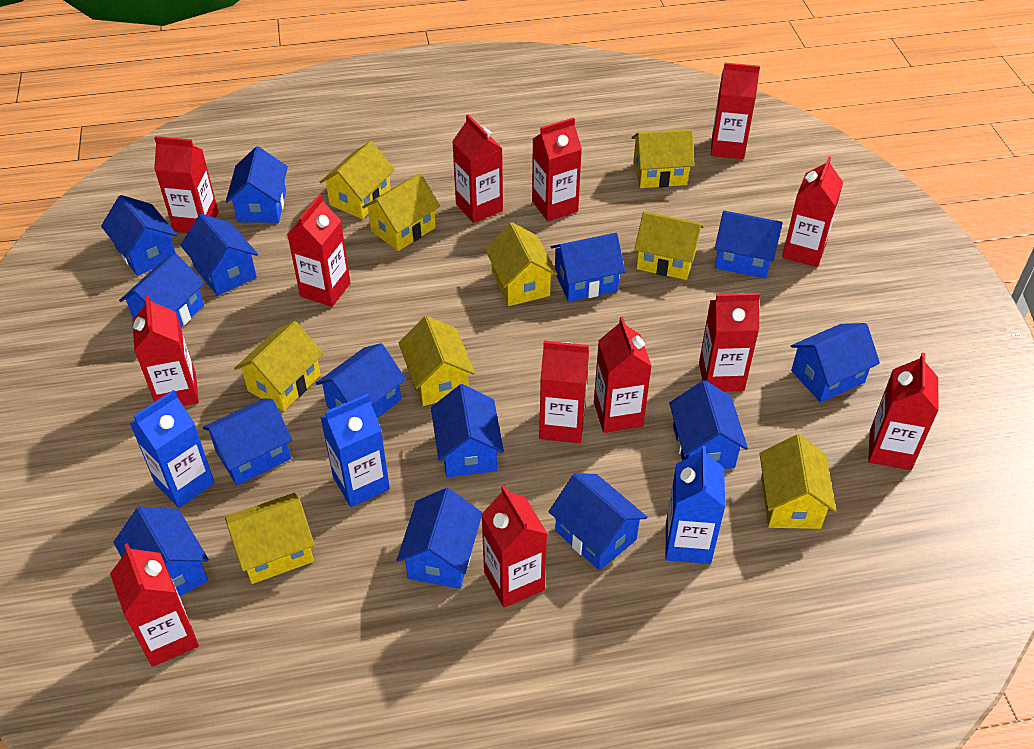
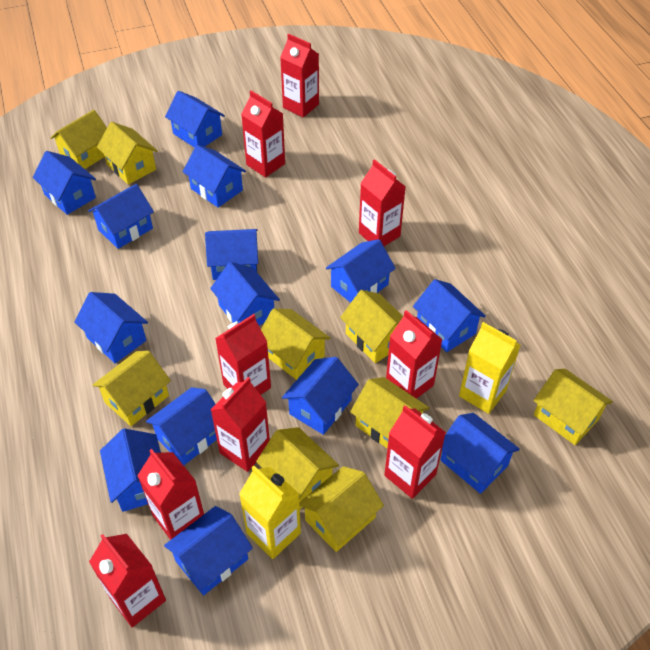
blue carton: 3 -> 0
red carton: 13 -> 9
yellow carton: 0 -> 2

